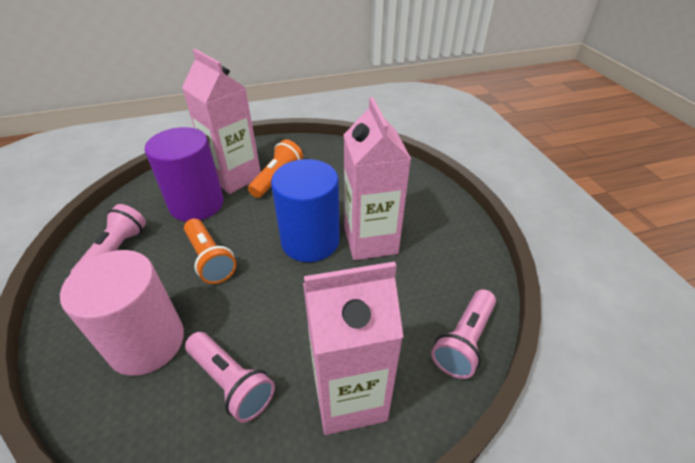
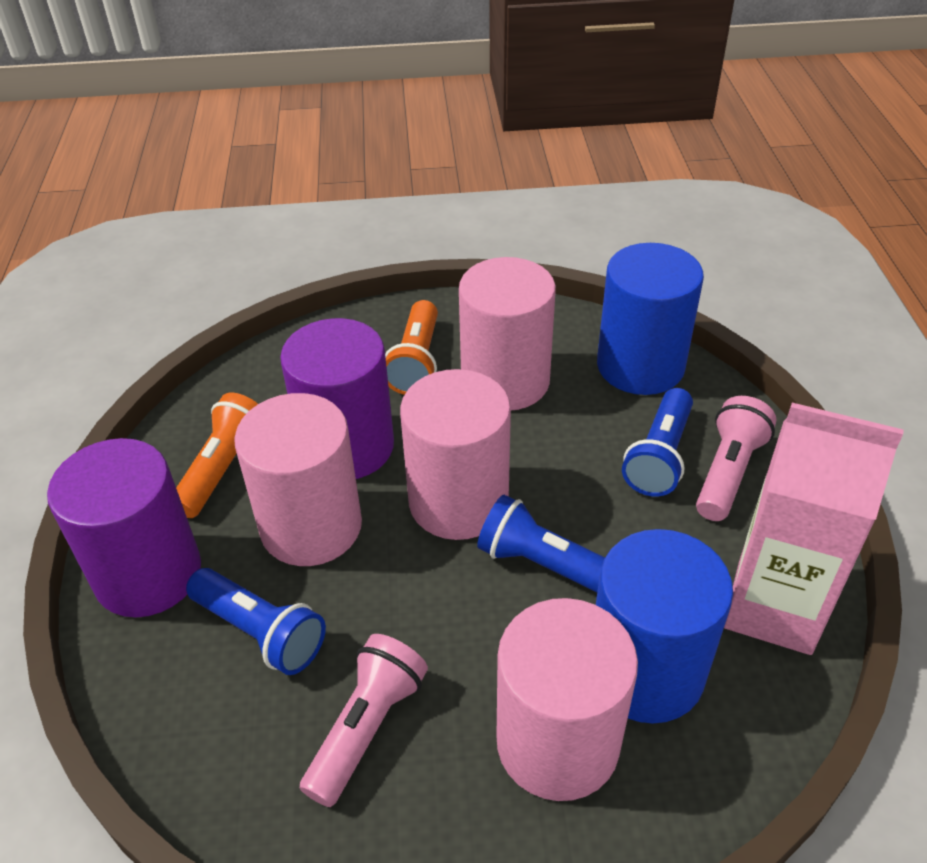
blue cylinder: 1 -> 2
blue flashlight: 0 -> 3
pink carton: 3 -> 1
pink cylinder: 1 -> 4
pink flashlight: 3 -> 2
purple cylinder: 1 -> 2

